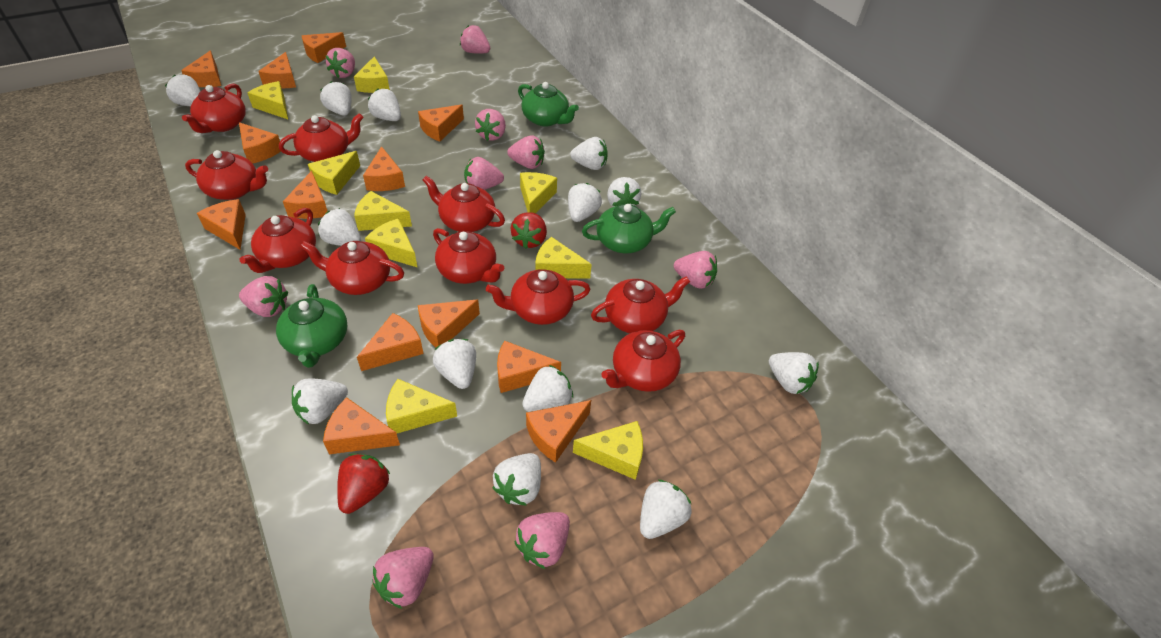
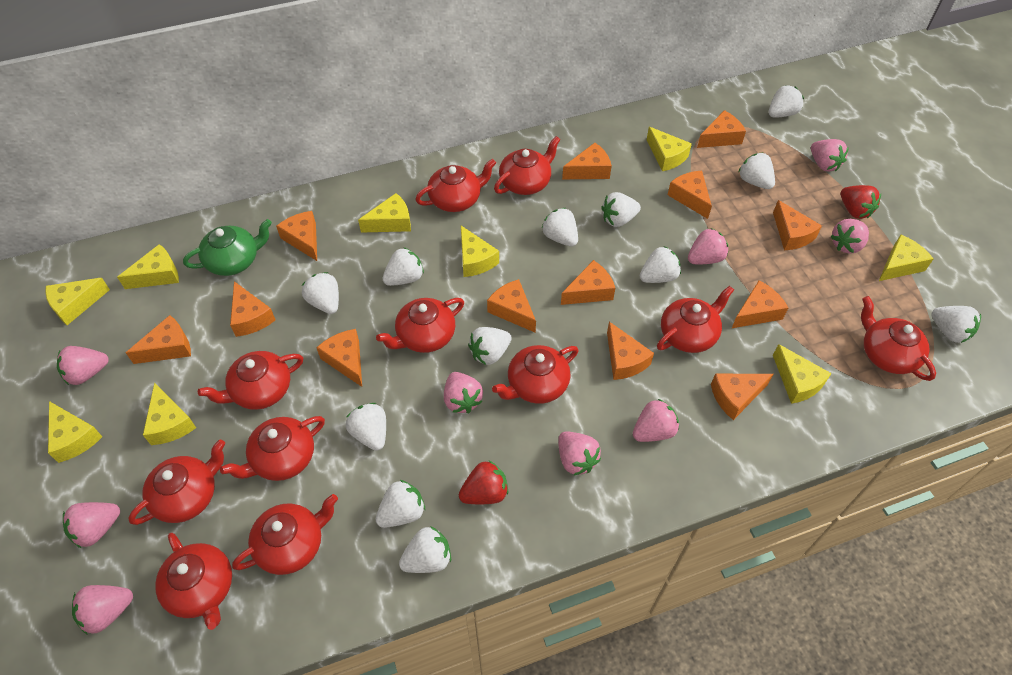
green teapot: 3 -> 1
red teapot: 10 -> 11
white strawberry: 13 -> 12

